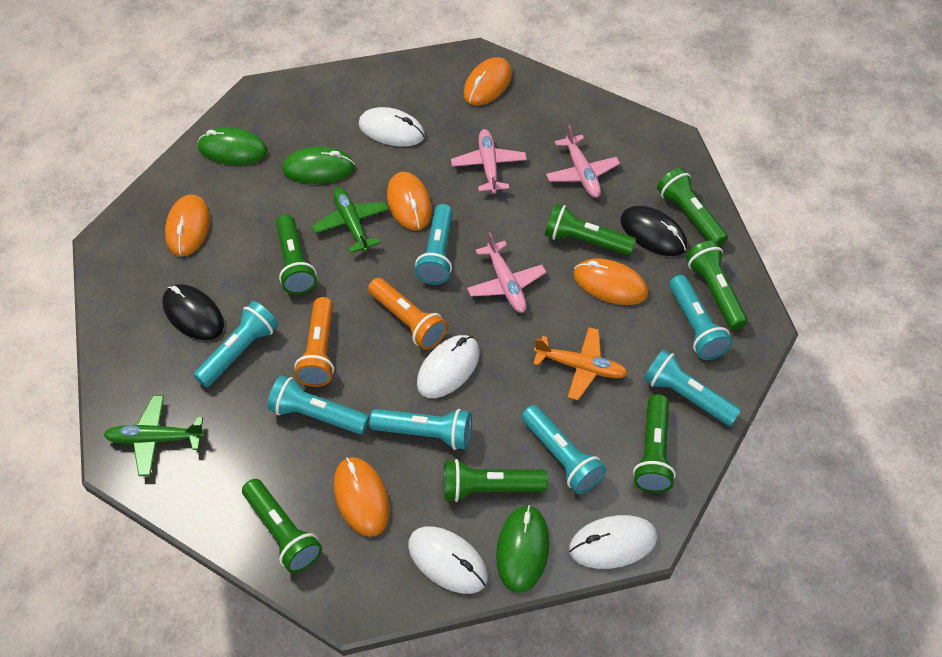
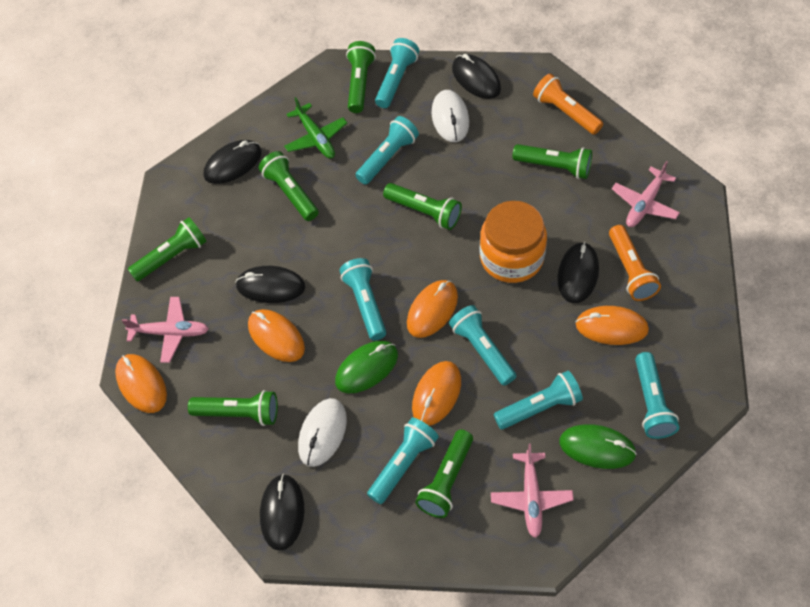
black mouse: 2 -> 5
green mouse: 3 -> 2
green plane: 2 -> 1
orange jar: 0 -> 1
orange plane: 1 -> 0
white mouse: 4 -> 2

